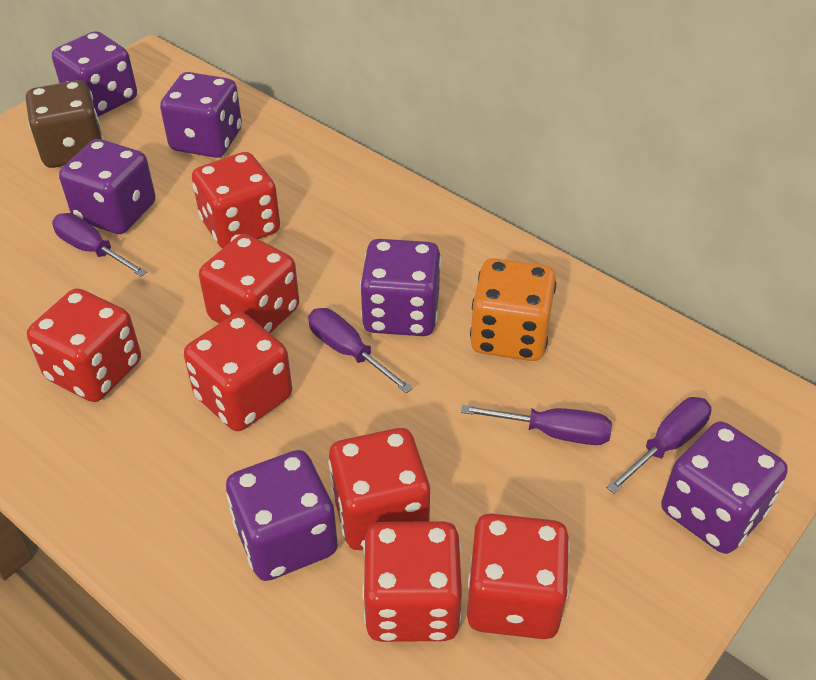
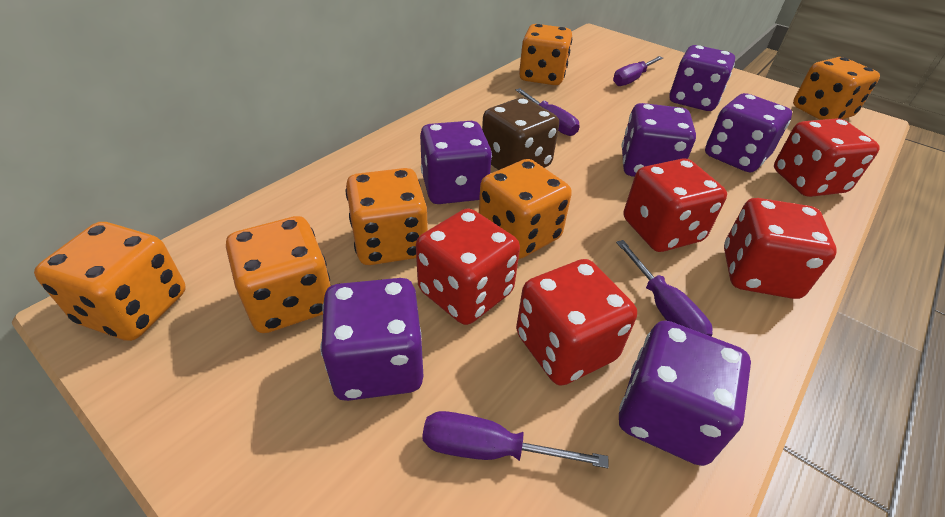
orange dice: 1 -> 6
red dice: 7 -> 5

